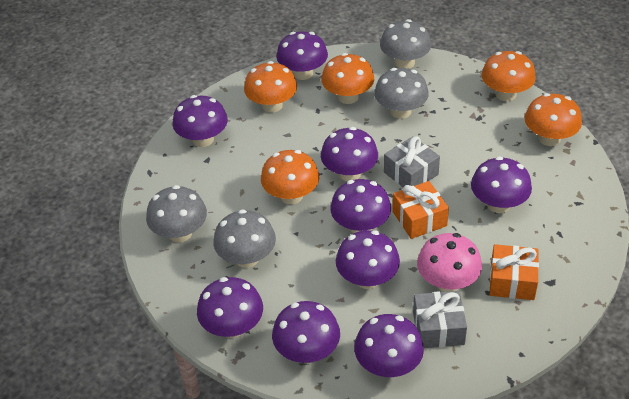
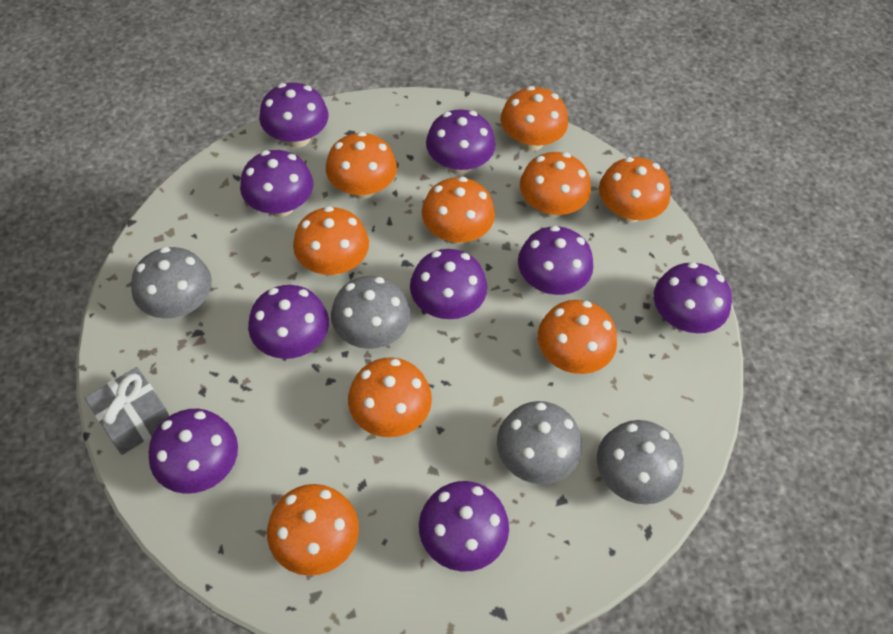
grey gift: 2 -> 1
orange gift: 2 -> 0
orange mushroom: 5 -> 9
pink mushroom: 1 -> 0

